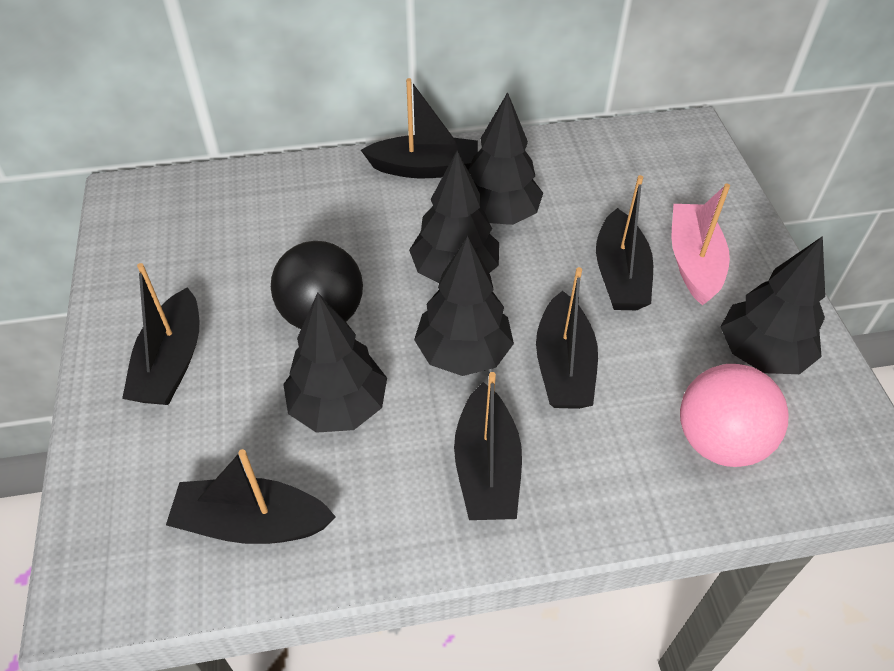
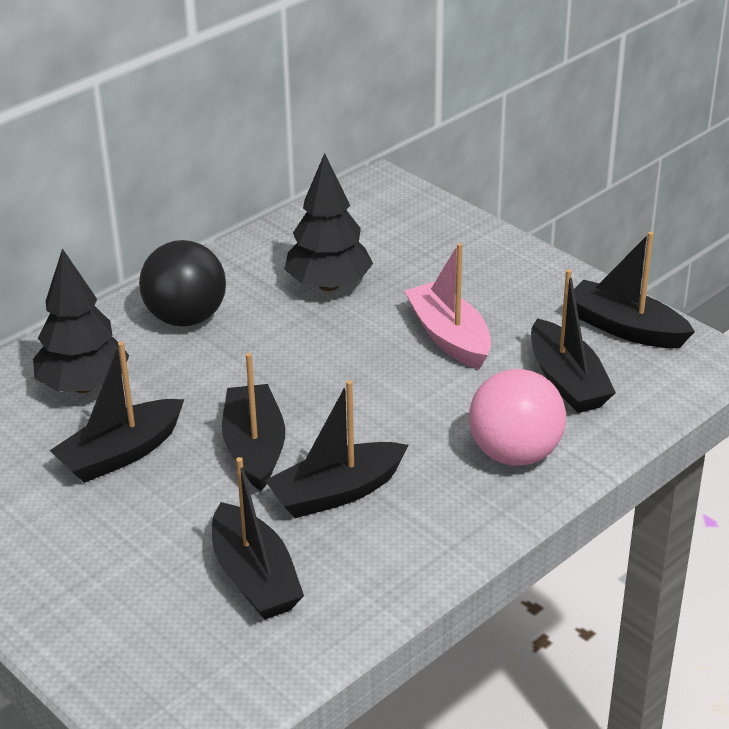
black tree: 5 -> 2

